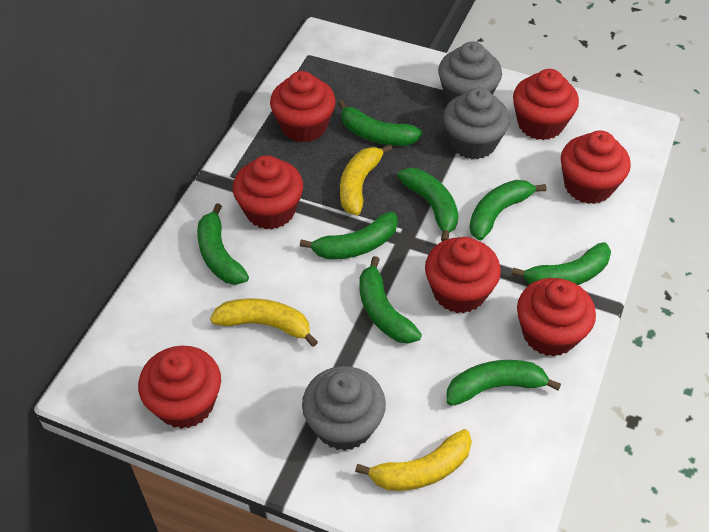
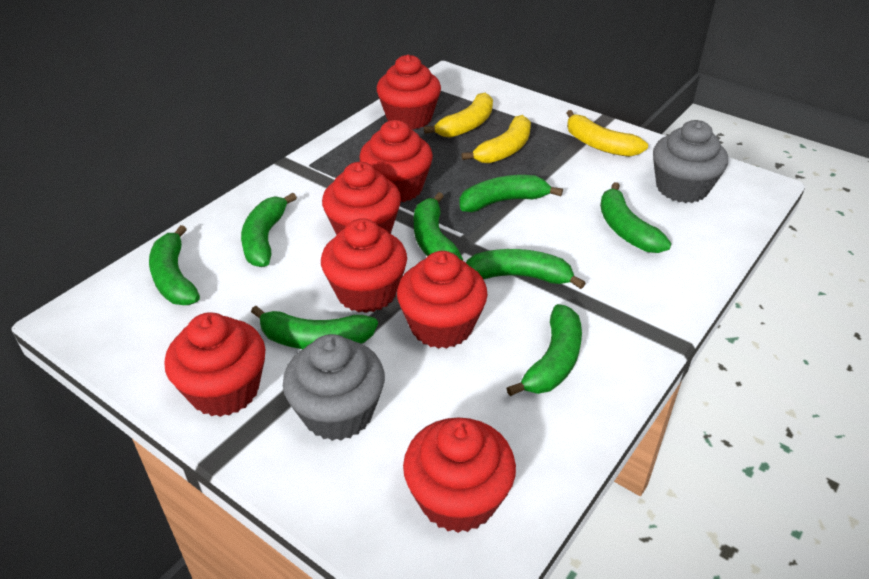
grey cupcake: 3 -> 2

